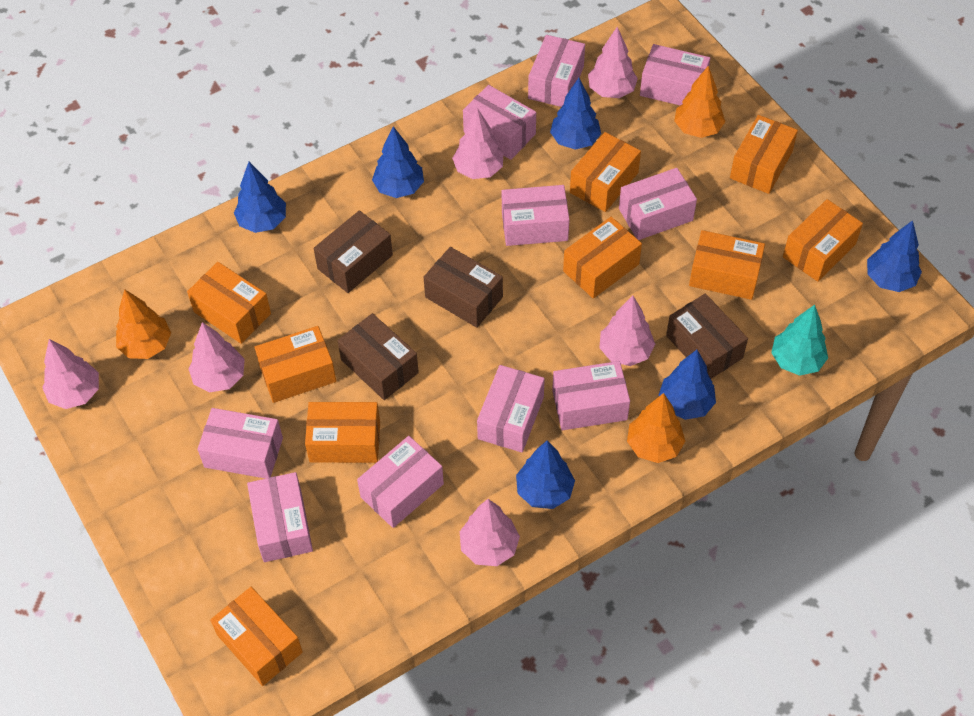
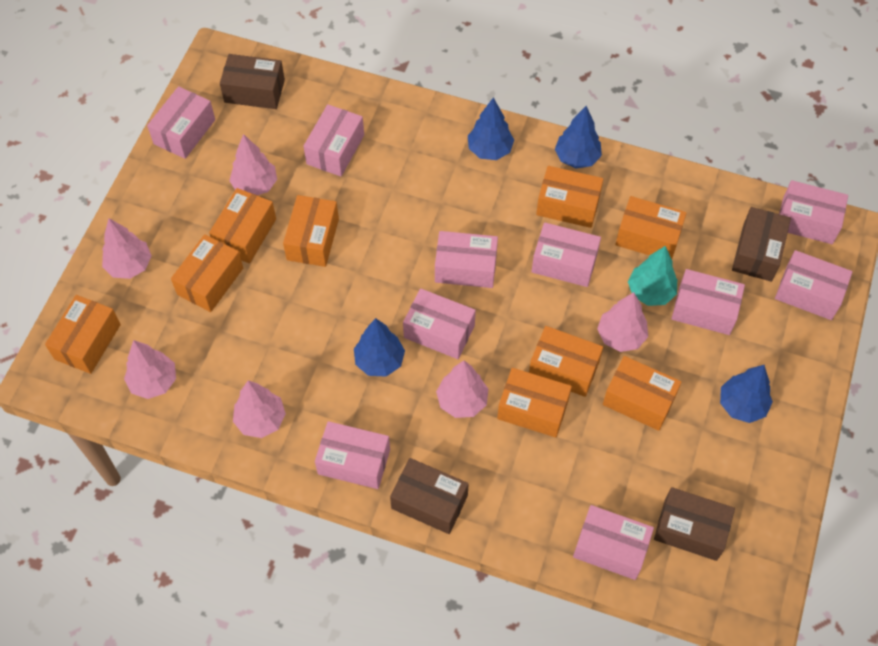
blue tree: 6 -> 4
orange tree: 3 -> 0

